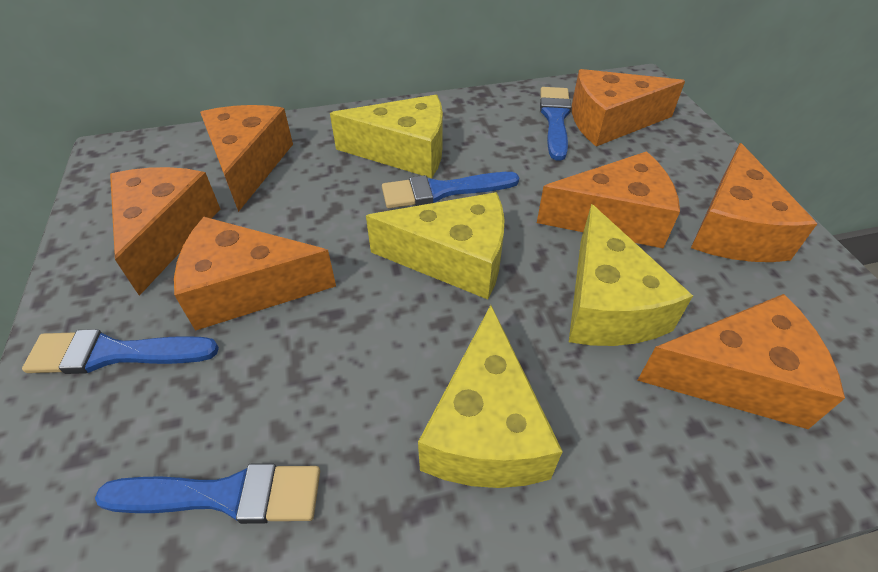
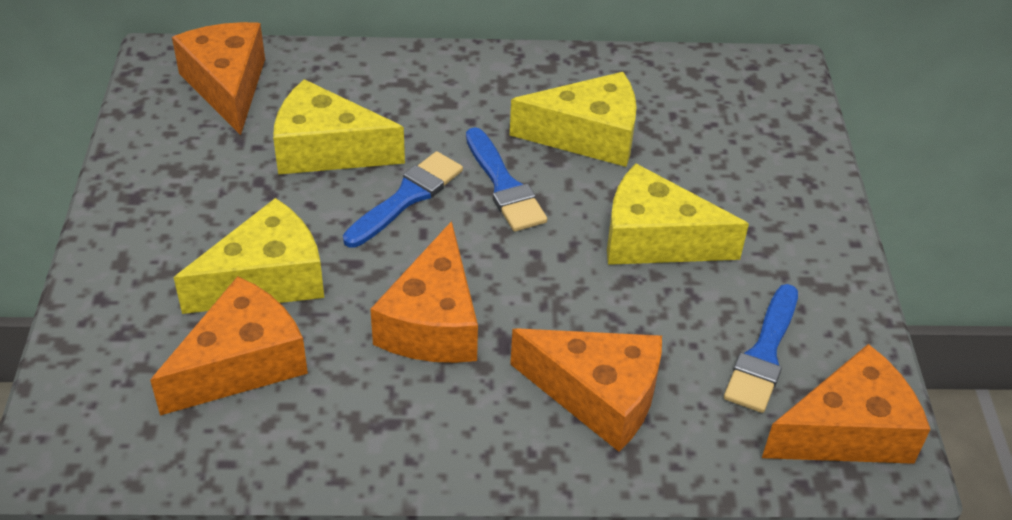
blue brush: 4 -> 3
orange cheese: 7 -> 5

